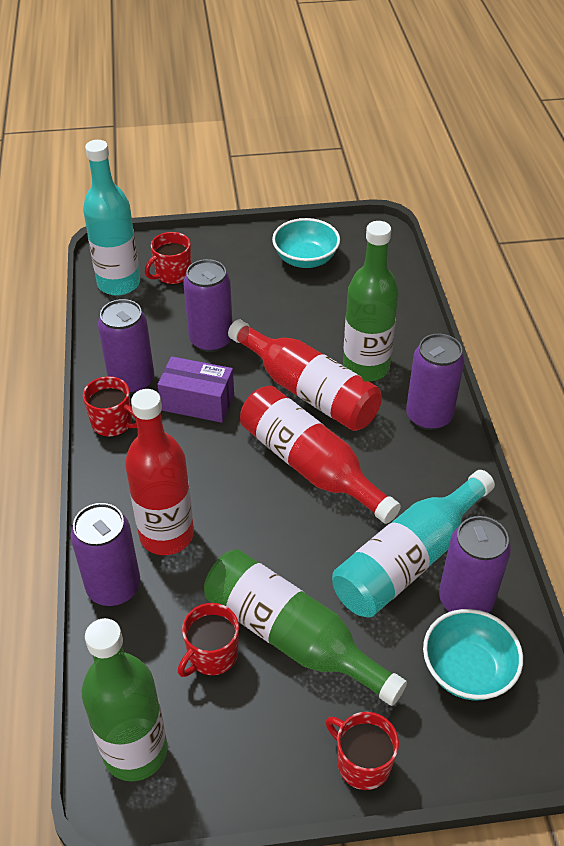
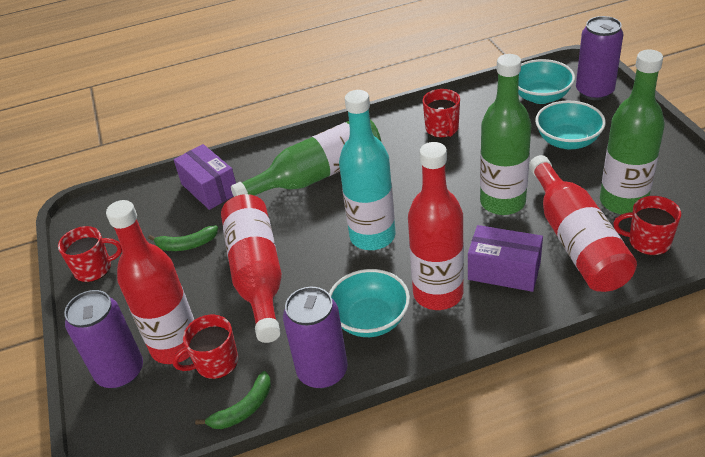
green banana: 0 -> 2
purple box: 1 -> 2
purple can: 5 -> 3
red bottle: 3 -> 4
turquoise bottle: 2 -> 1
turquoise bowl: 2 -> 3

